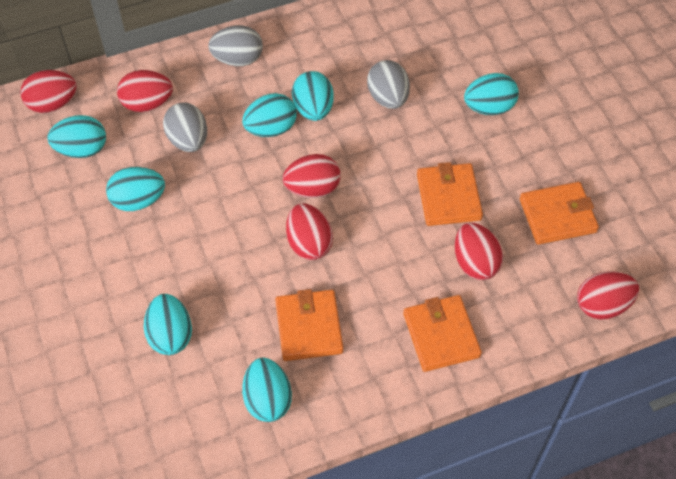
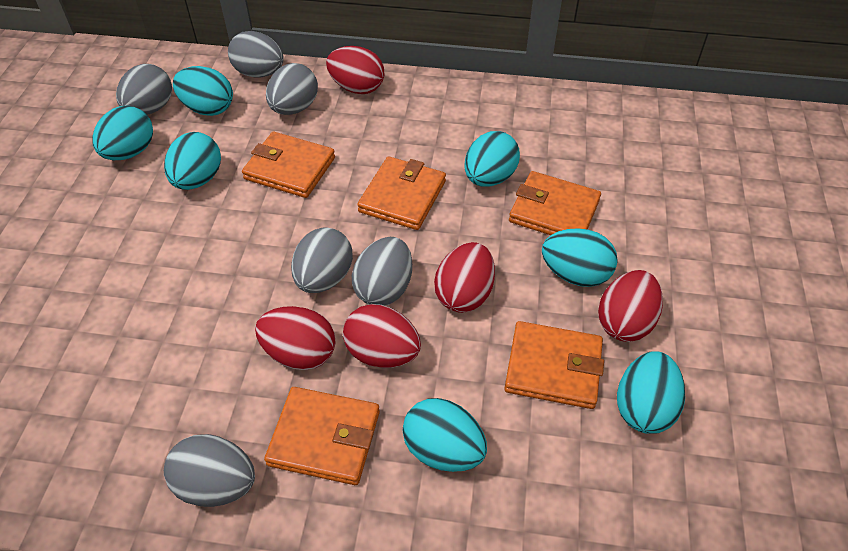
grey egg: 3 -> 6
orange wallet: 4 -> 5
red egg: 6 -> 5

